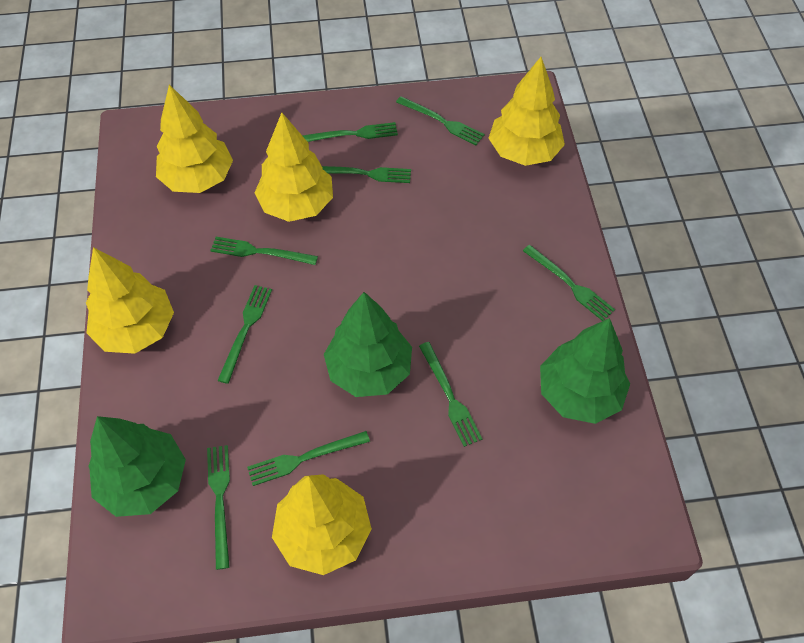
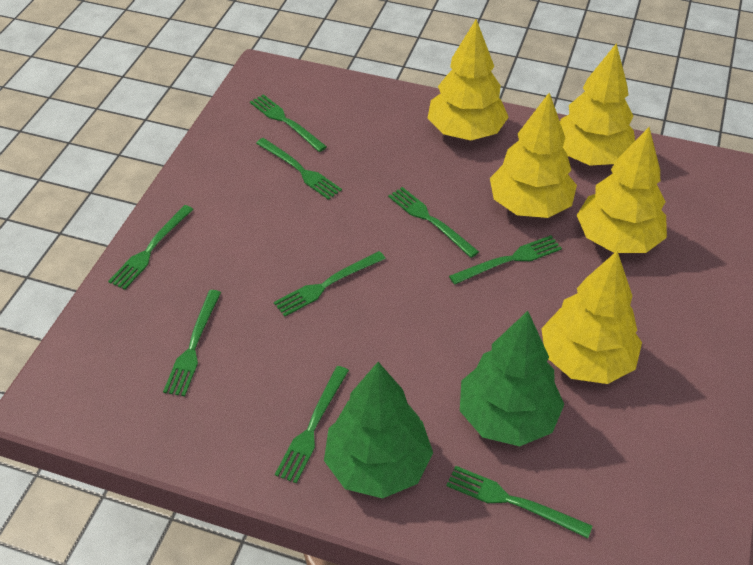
green tree: 3 -> 2

